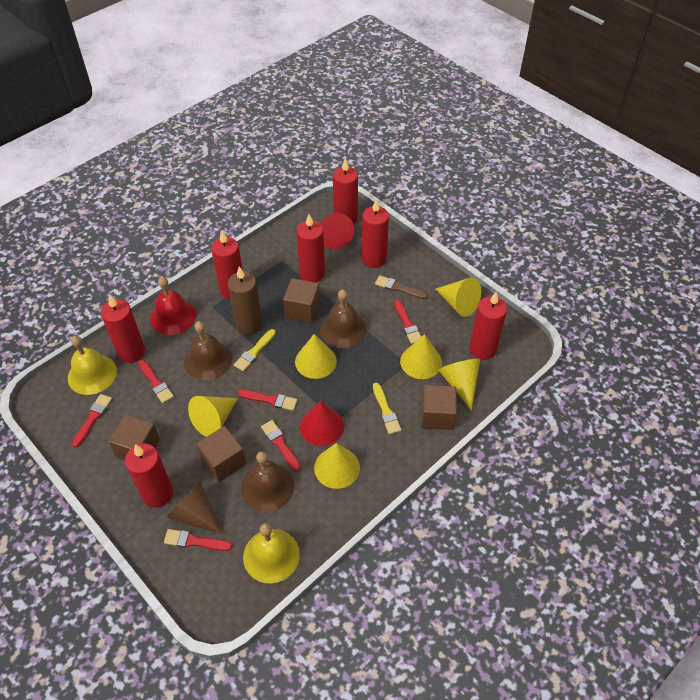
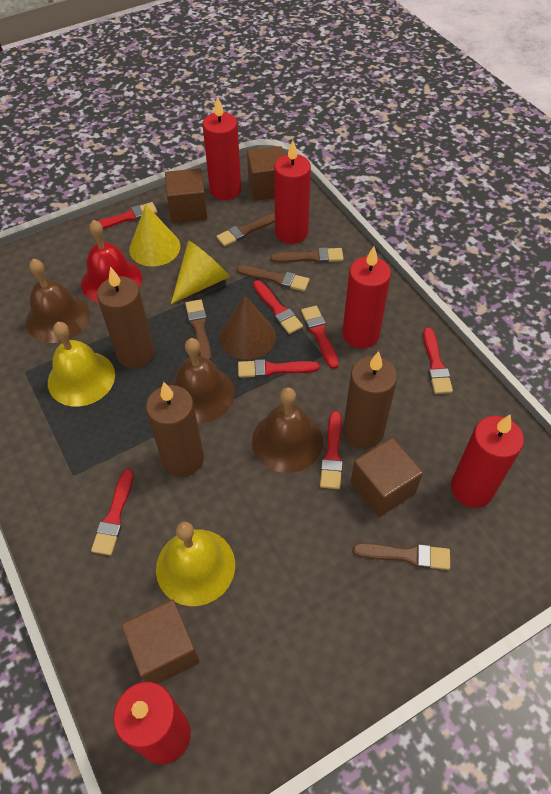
brown brush: 1 -> 5
brown candle: 1 -> 3
red brush: 6 -> 7
red candle: 7 -> 5
red cone: 2 -> 0
yellow brush: 2 -> 0
yellow cone: 6 -> 2

